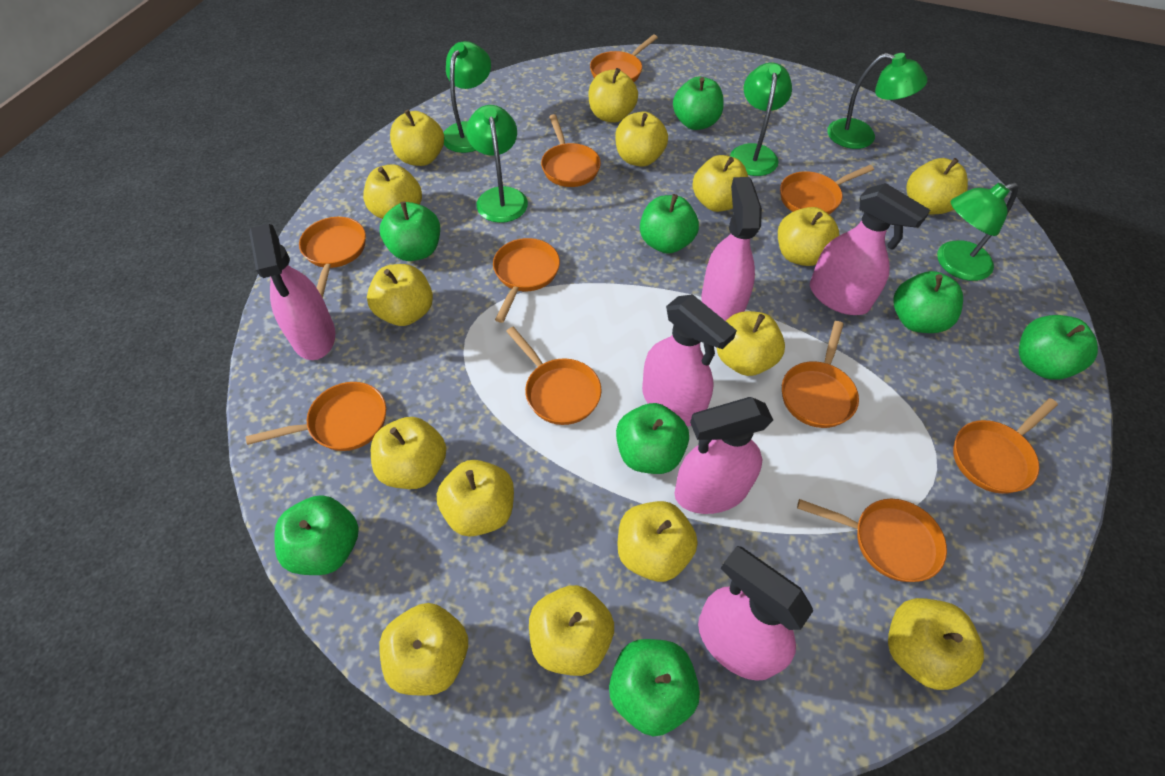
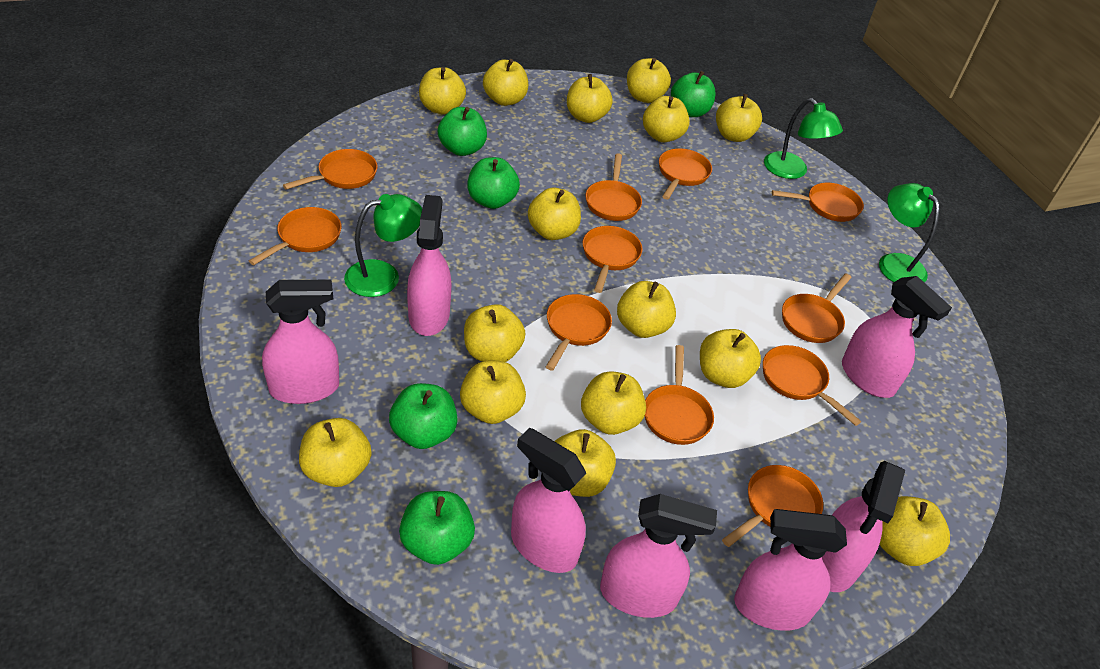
green apple: 8 -> 5
green lamp: 5 -> 3
orange pan: 10 -> 11
pink spray bottle: 6 -> 7

